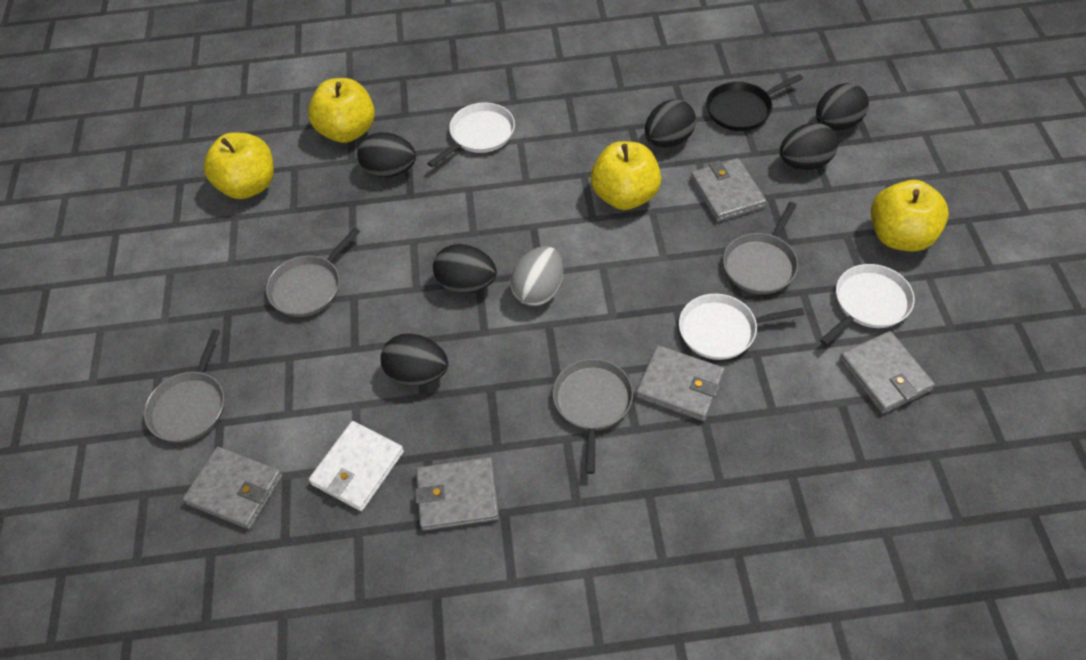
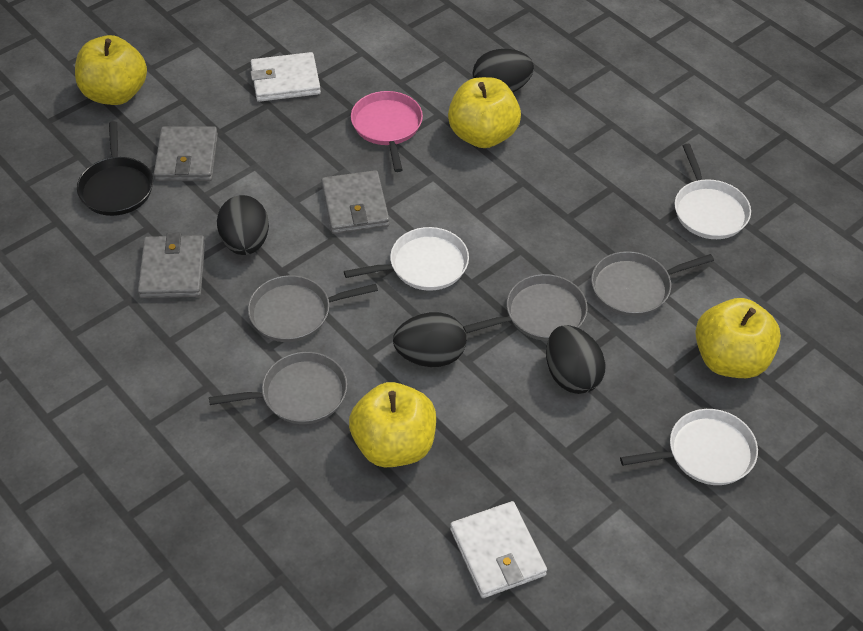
black egg: 6 -> 4
grey egg: 1 -> 0
grey wallet: 5 -> 3
pink pan: 0 -> 1
white wallet: 1 -> 2

